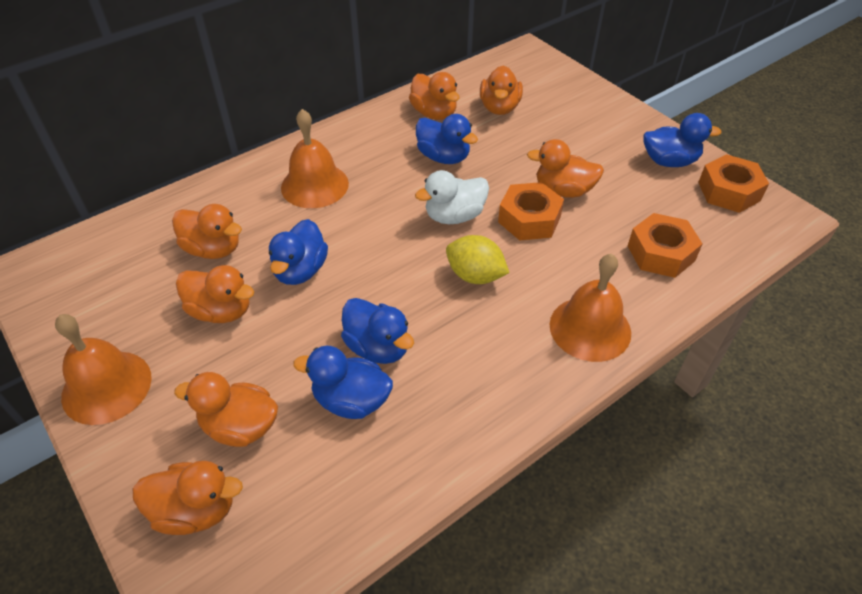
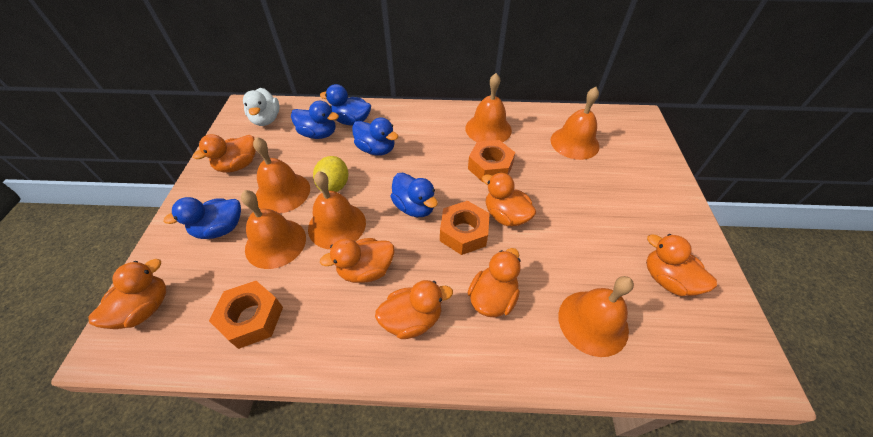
orange bell: 3 -> 6

